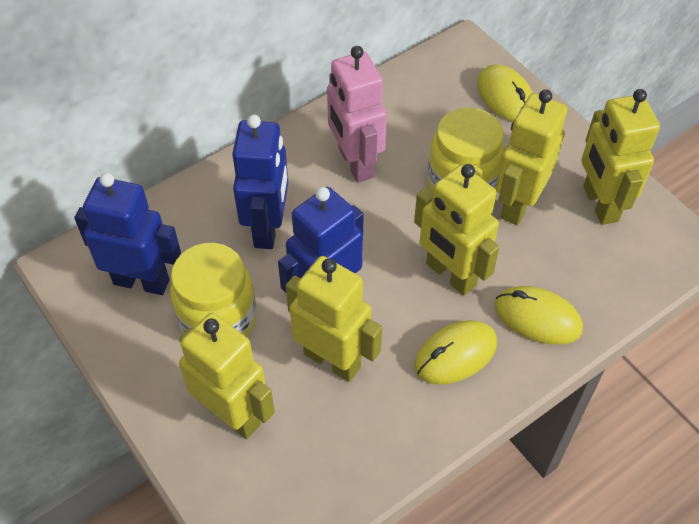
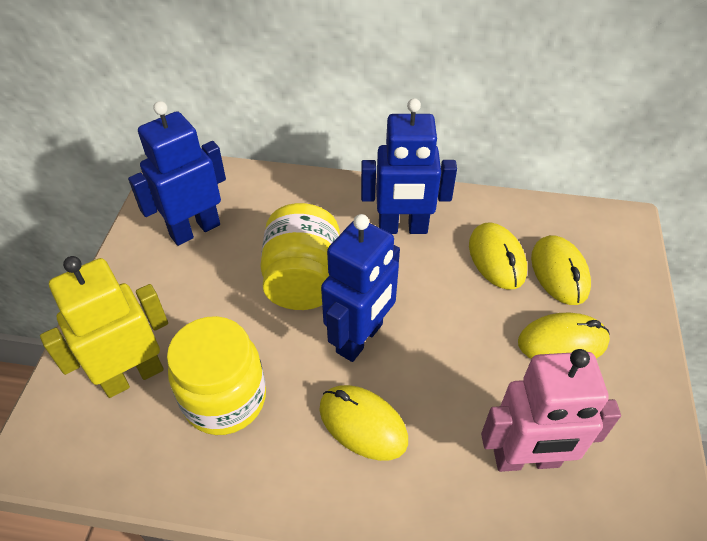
yellow mouse: 3 -> 4
yellow robot: 5 -> 1

